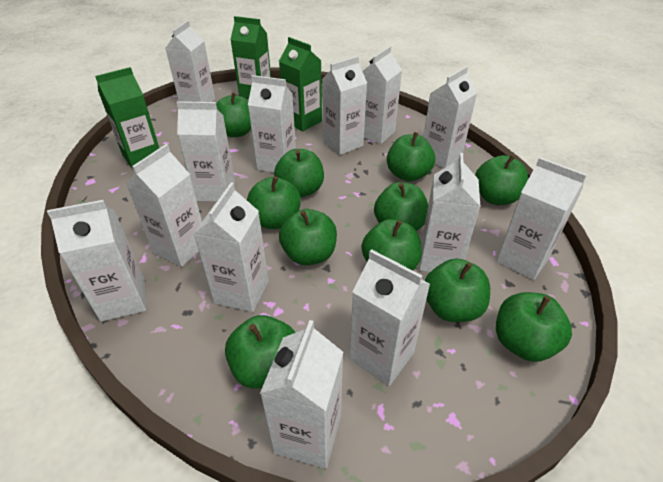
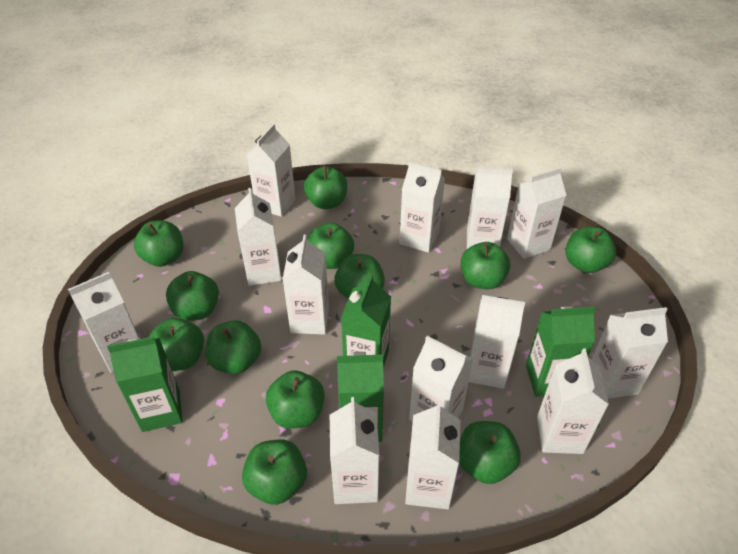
green apple: 11 -> 12
green carton: 3 -> 4

